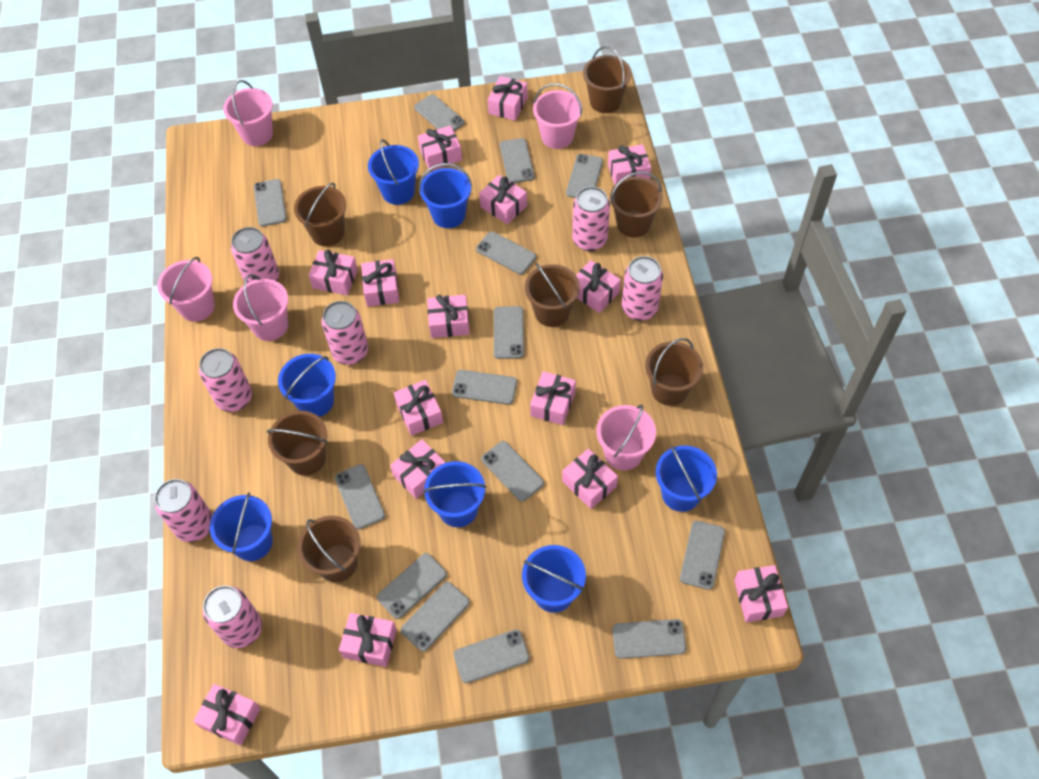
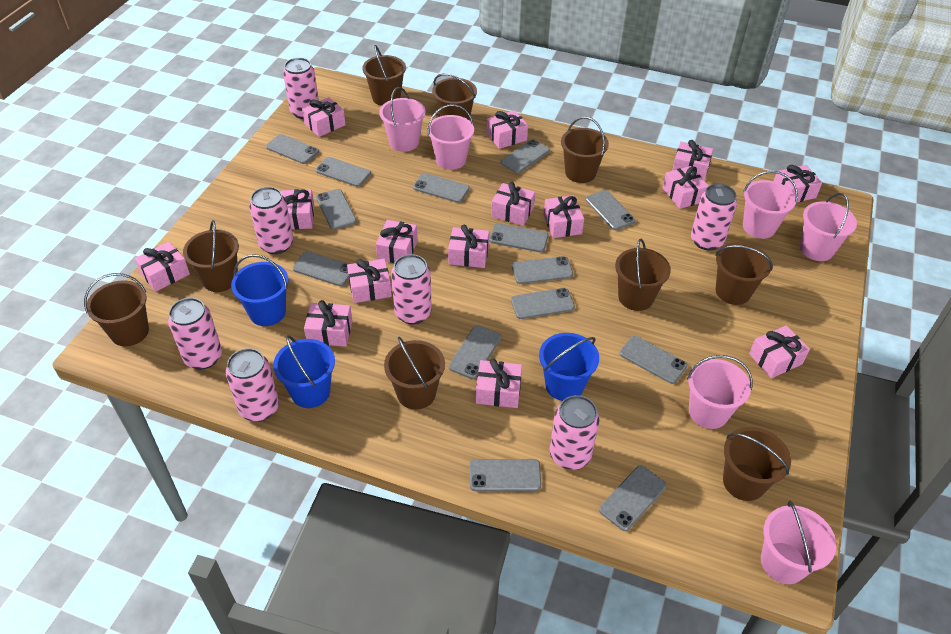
blue bucket: 7 -> 3
brown bucket: 7 -> 9
pink bucket: 5 -> 6

